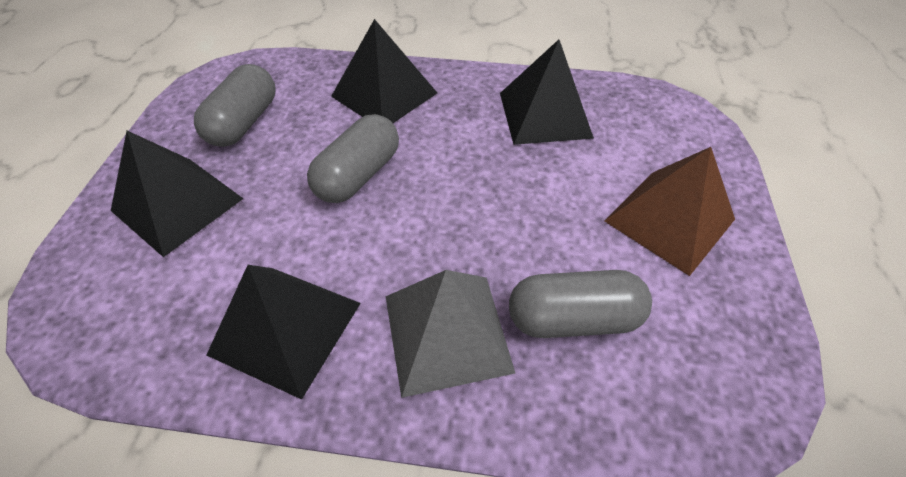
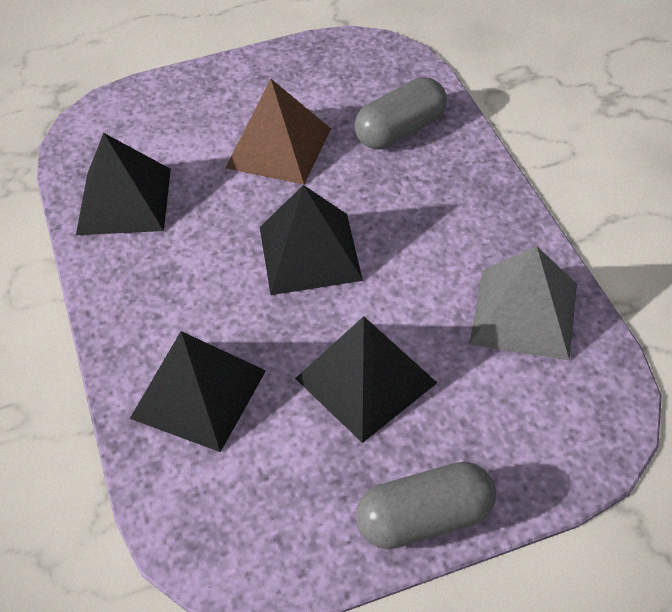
grey capsule: 3 -> 2

